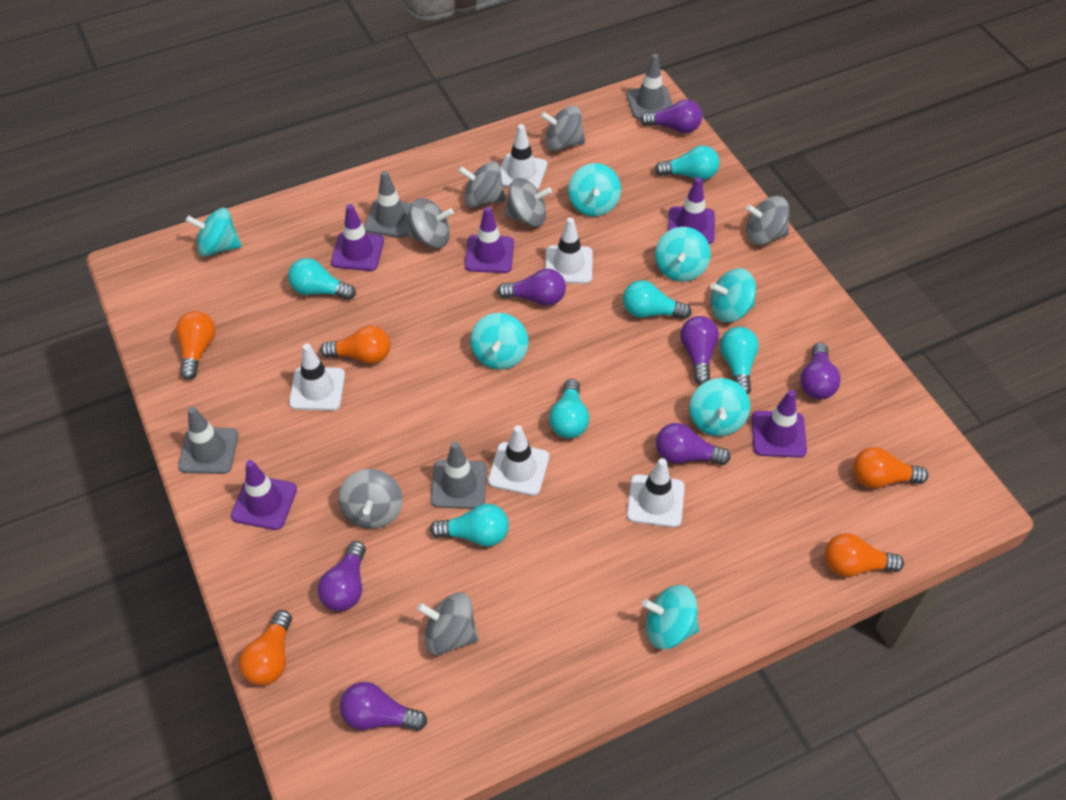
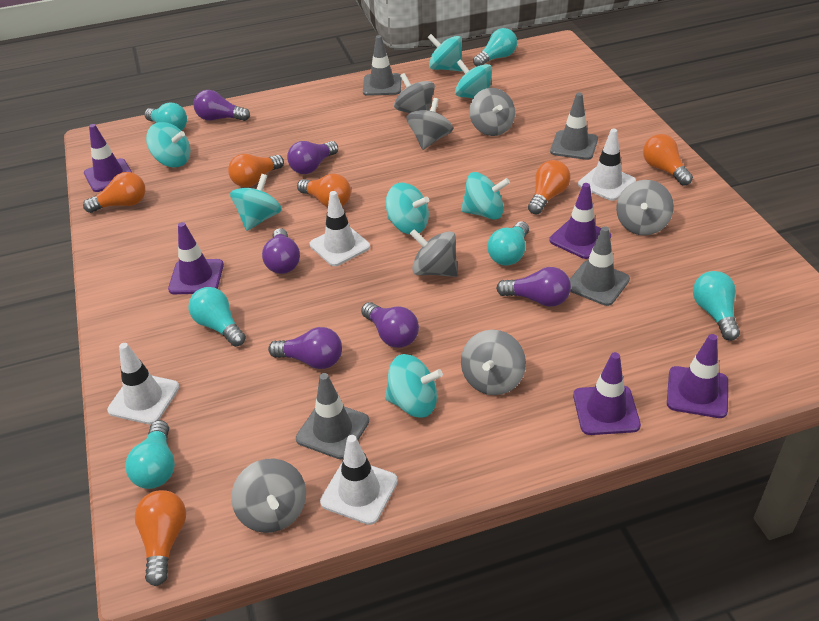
orange light bulb: 5 -> 6
purple light bulb: 7 -> 6
white traffic cone: 5 -> 4

